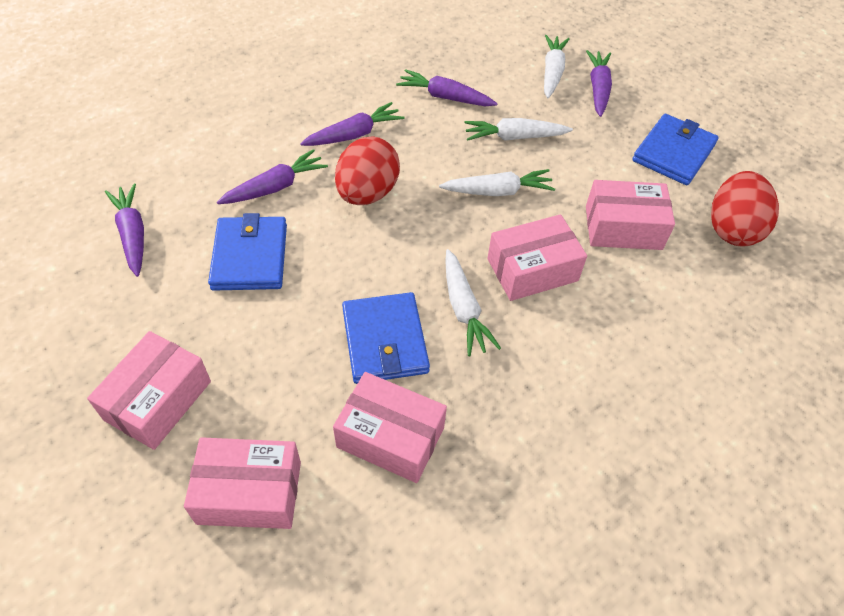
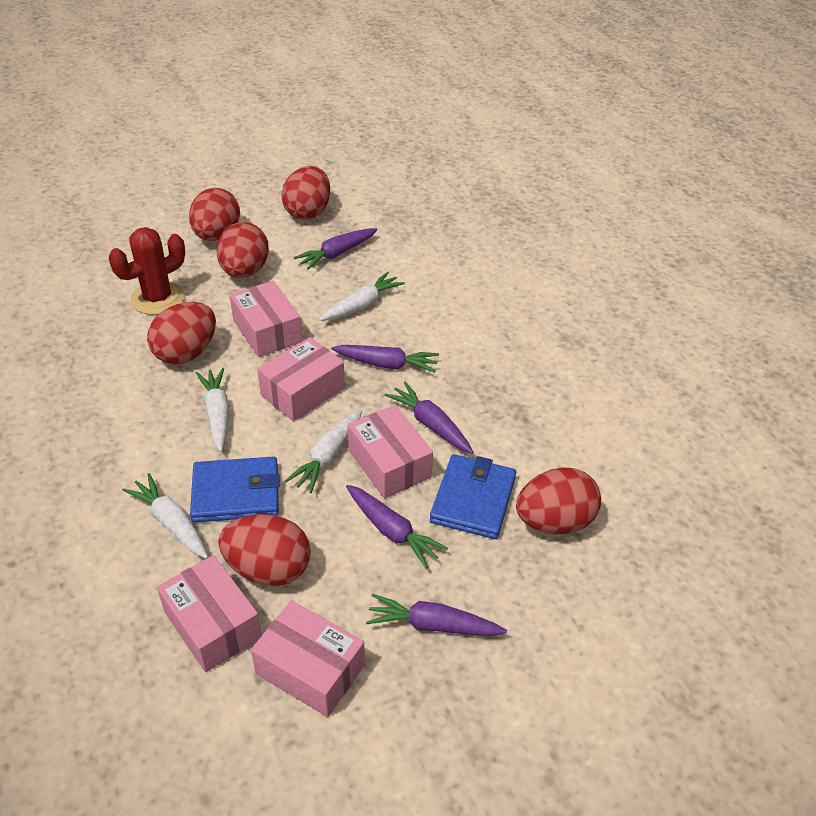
blue wallet: 3 -> 2
red cactus: 0 -> 1
red egg: 2 -> 6

